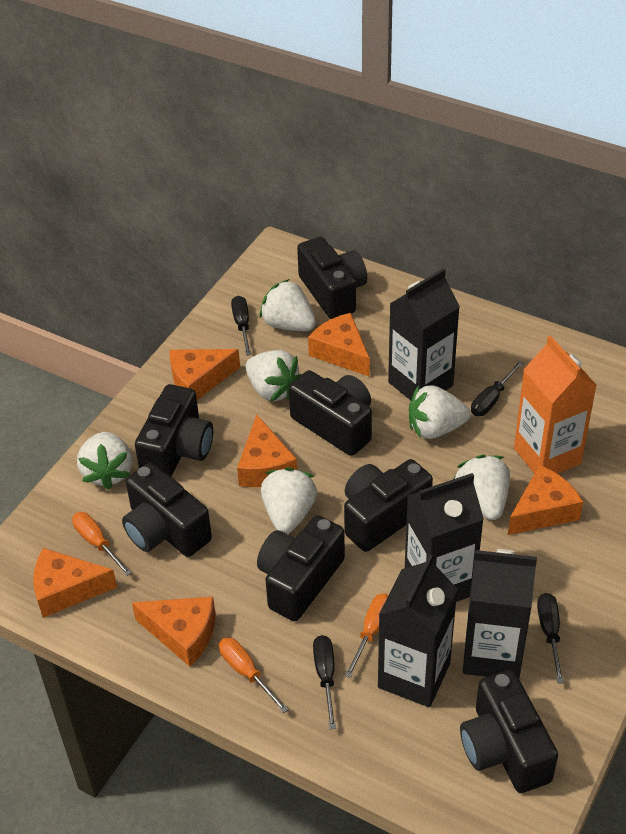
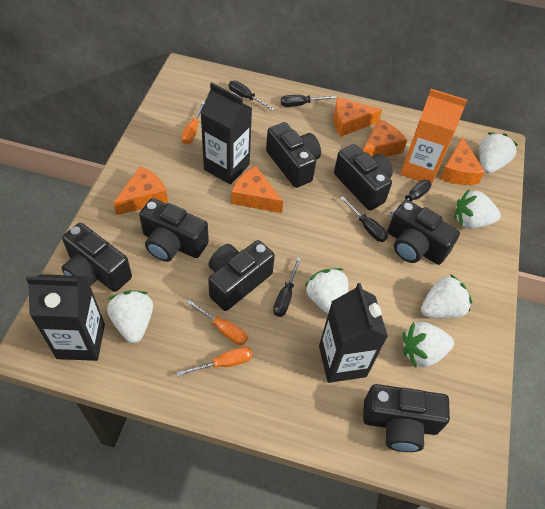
black carton: 4 -> 3
black screwdriver: 4 -> 5
orange cheese: 6 -> 5

